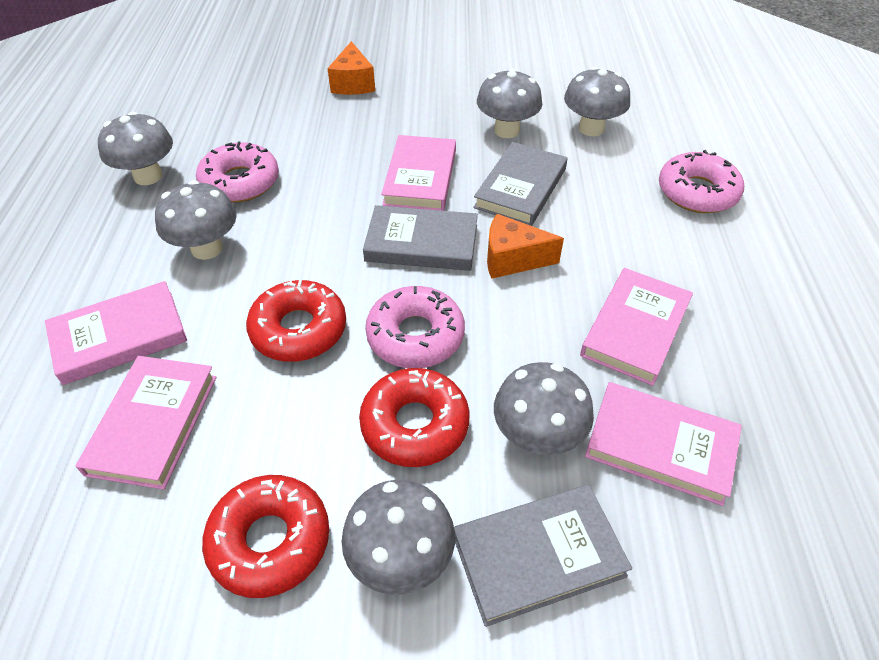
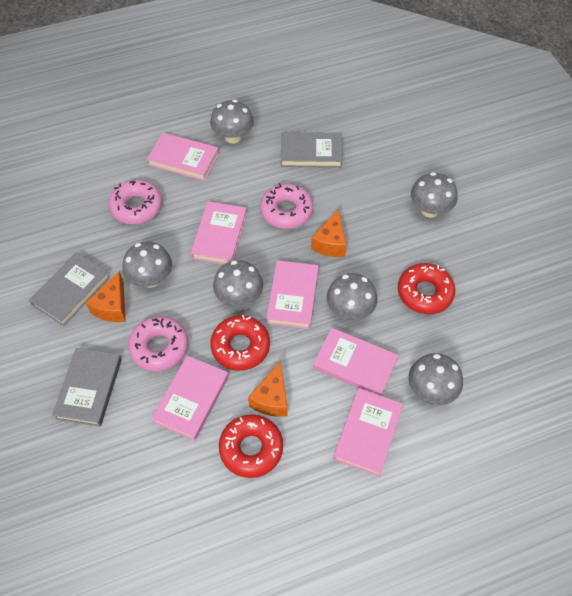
orange cheese: 2 -> 3
pink book: 5 -> 6

